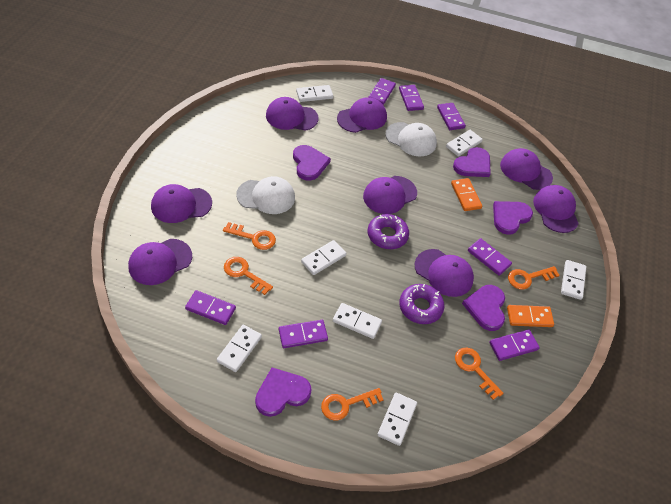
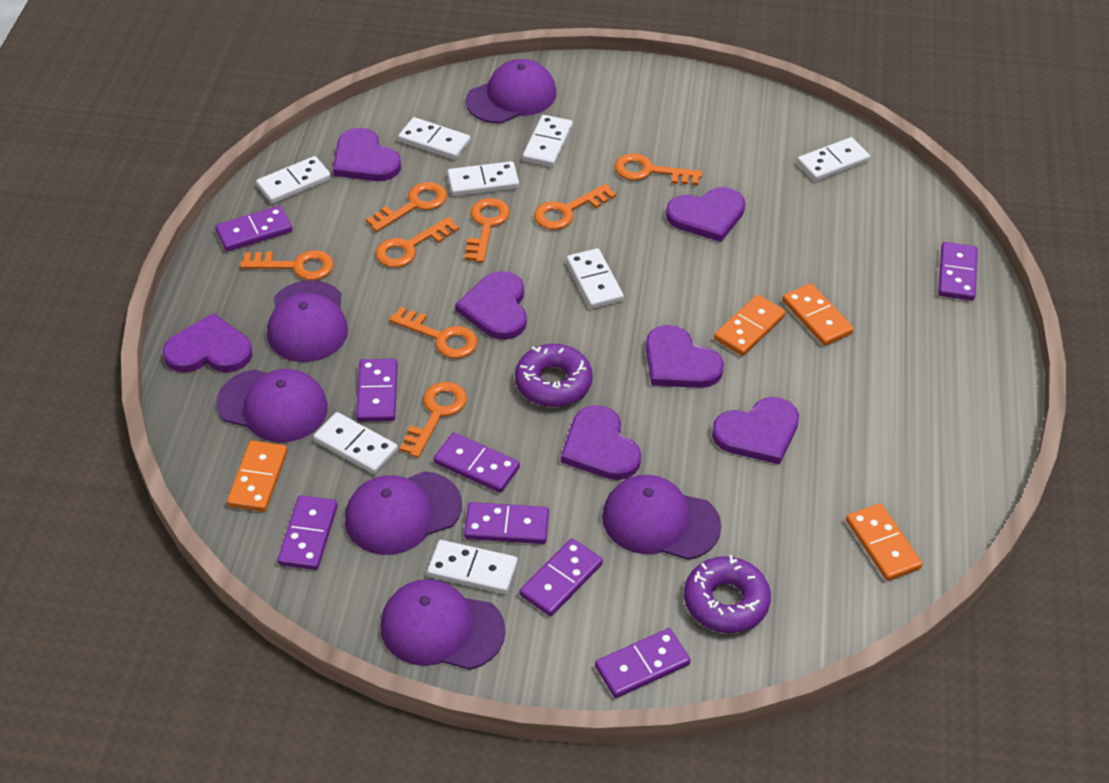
orange domino: 2 -> 4
orange key: 5 -> 8
purple cap: 8 -> 6
purple domino: 7 -> 8
purple heart: 5 -> 7
white cap: 2 -> 0
white domino: 7 -> 8

